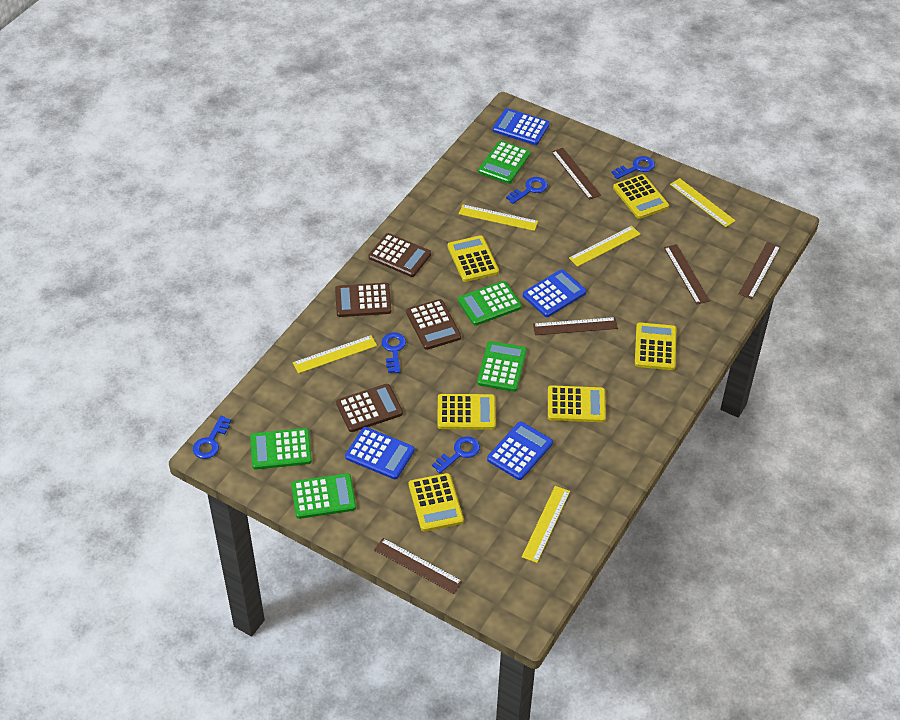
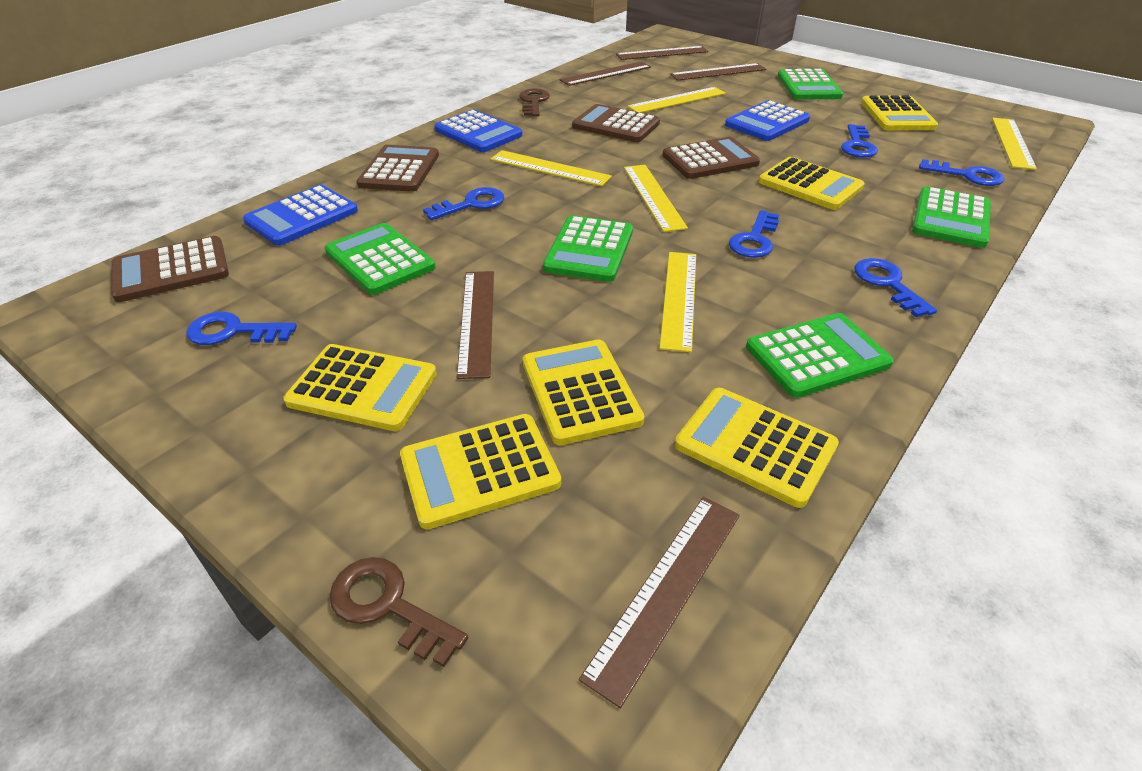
blue calculator: 4 -> 3
blue key: 5 -> 6
brown key: 0 -> 2

